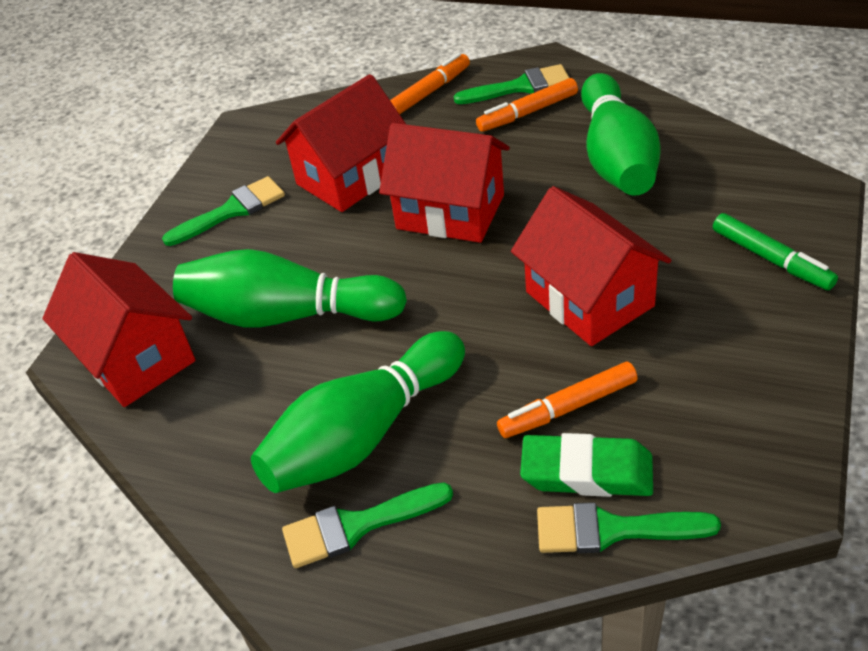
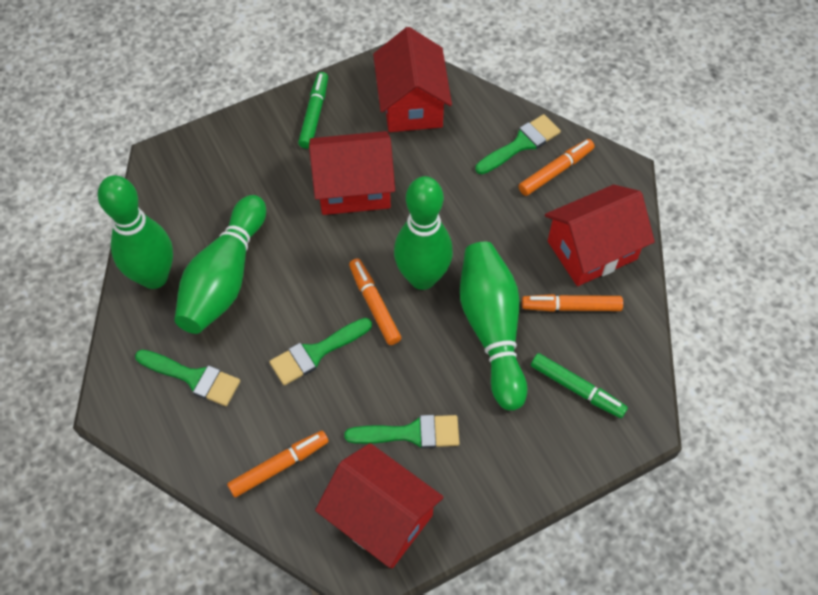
green bowling pin: 3 -> 4
green eraser: 1 -> 0
green marker: 1 -> 2
orange marker: 3 -> 4

